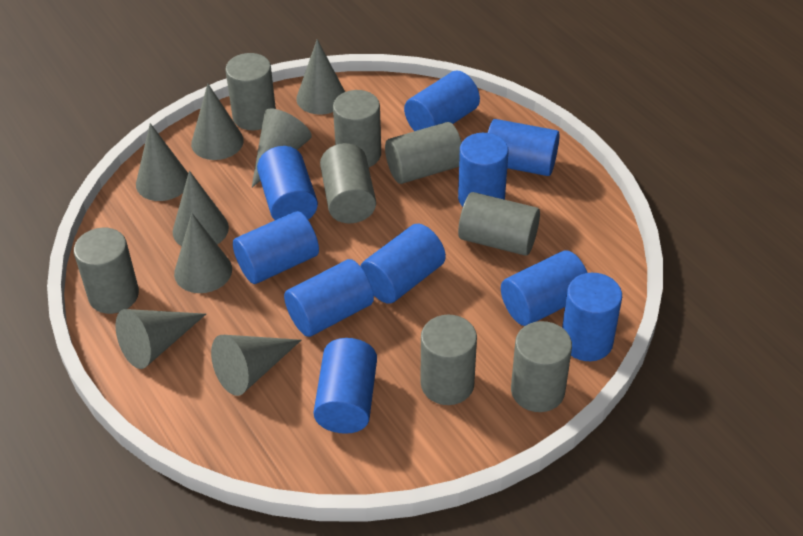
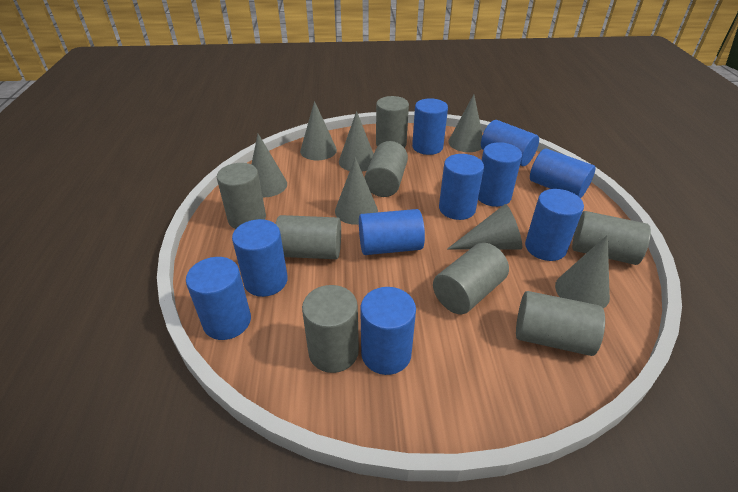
grey cone: 8 -> 7

